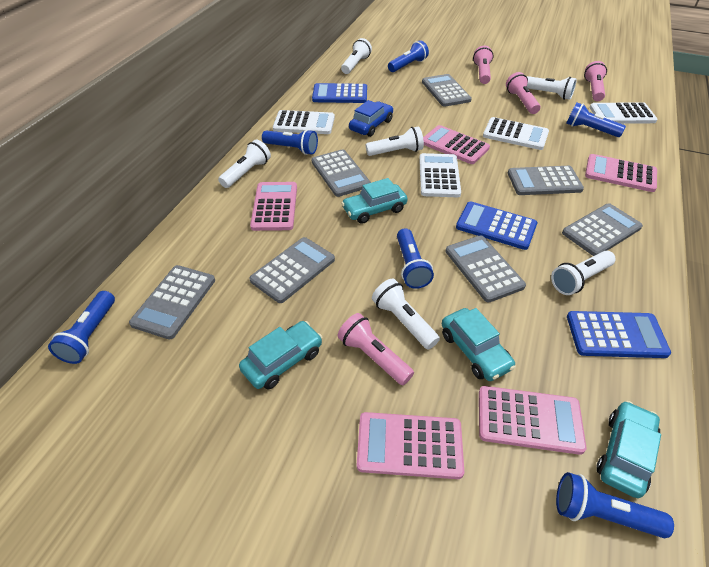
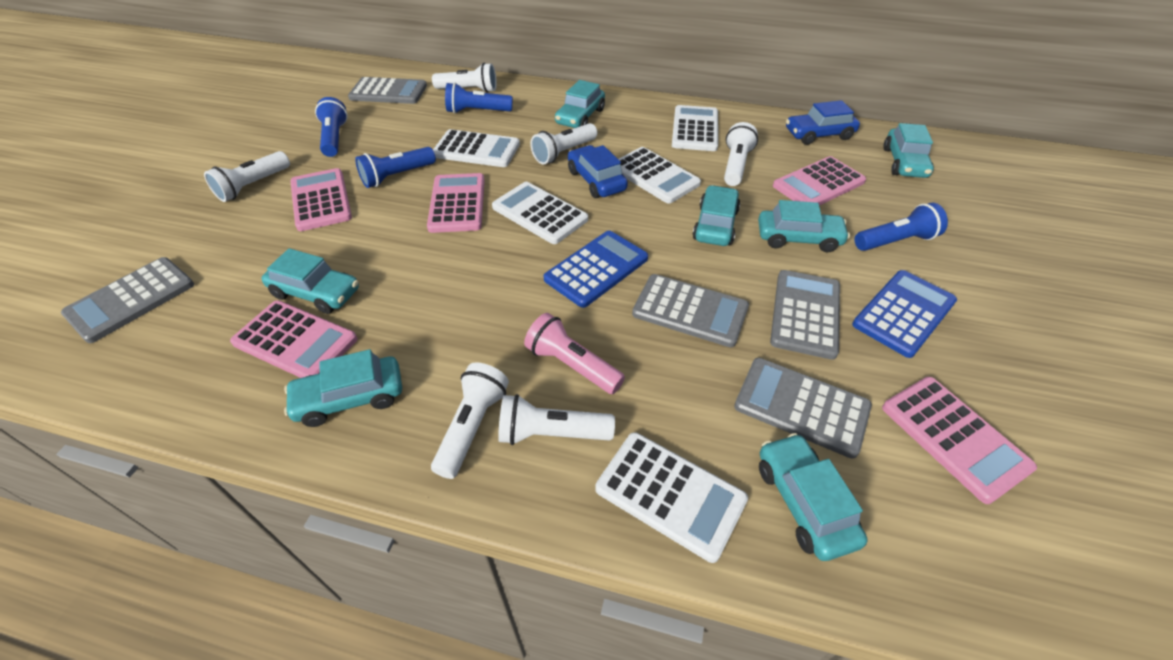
blue calculator: 3 -> 2
blue car: 1 -> 2
blue flashlight: 6 -> 4
grey calculator: 7 -> 5
pink flashlight: 4 -> 1
turquoise car: 4 -> 7
white calculator: 4 -> 5

